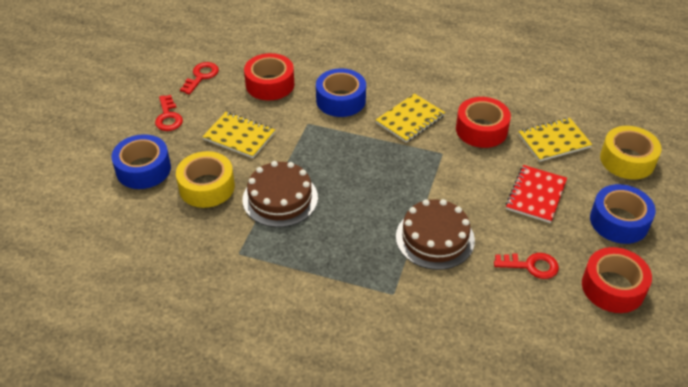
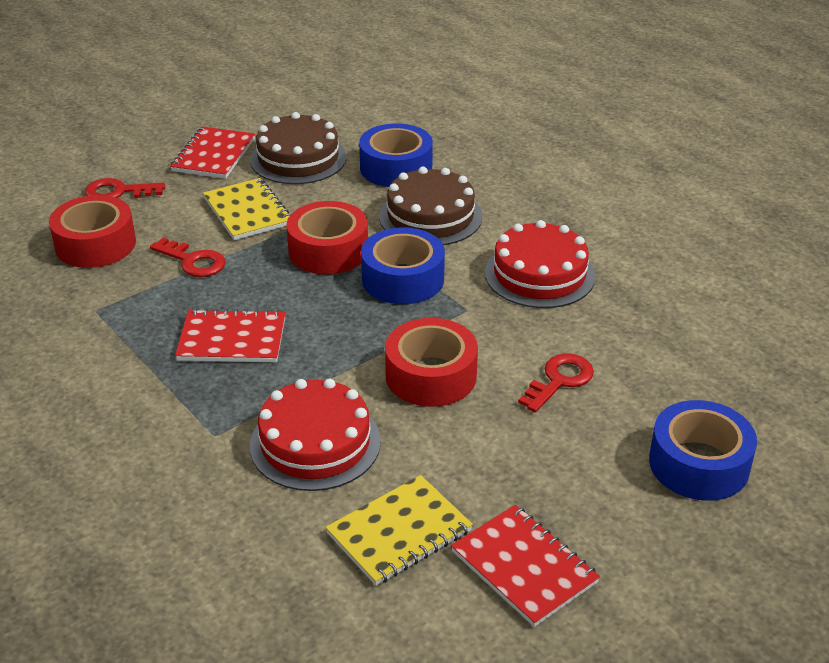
red cake: 0 -> 2
red notebook: 1 -> 3
yellow notebook: 3 -> 2
yellow tape: 2 -> 0

